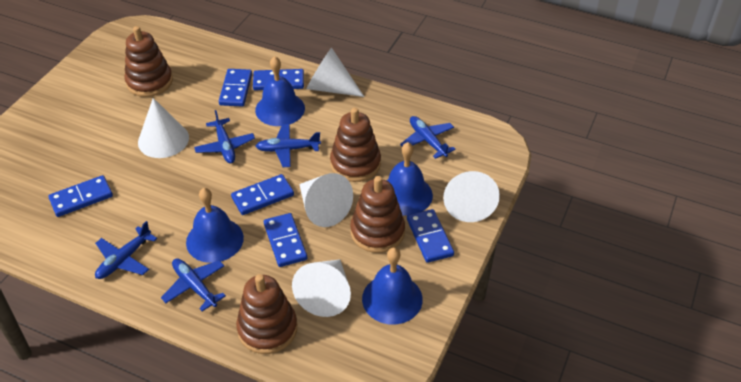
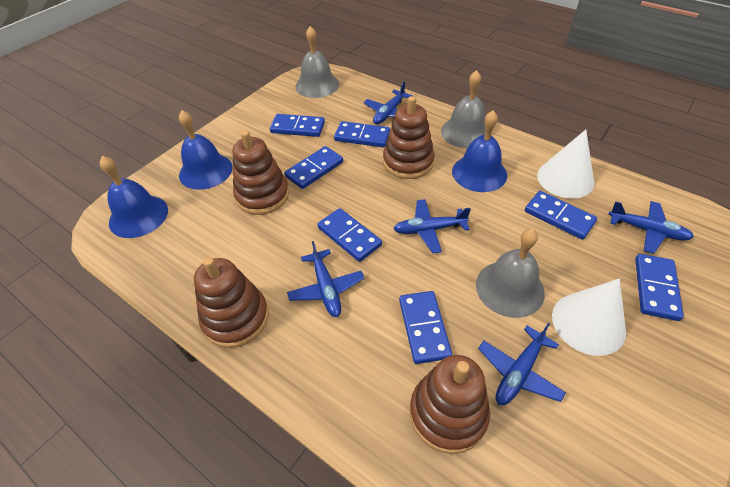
blue bell: 4 -> 3
blue domino: 6 -> 7
grey bell: 0 -> 3
white cone: 5 -> 2

